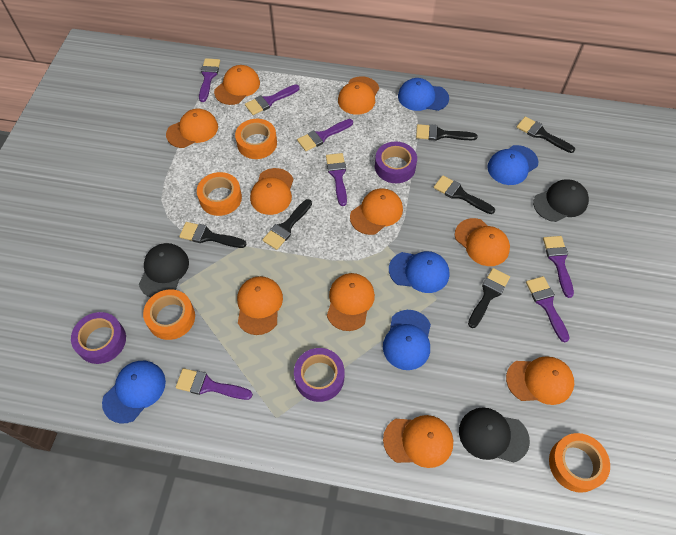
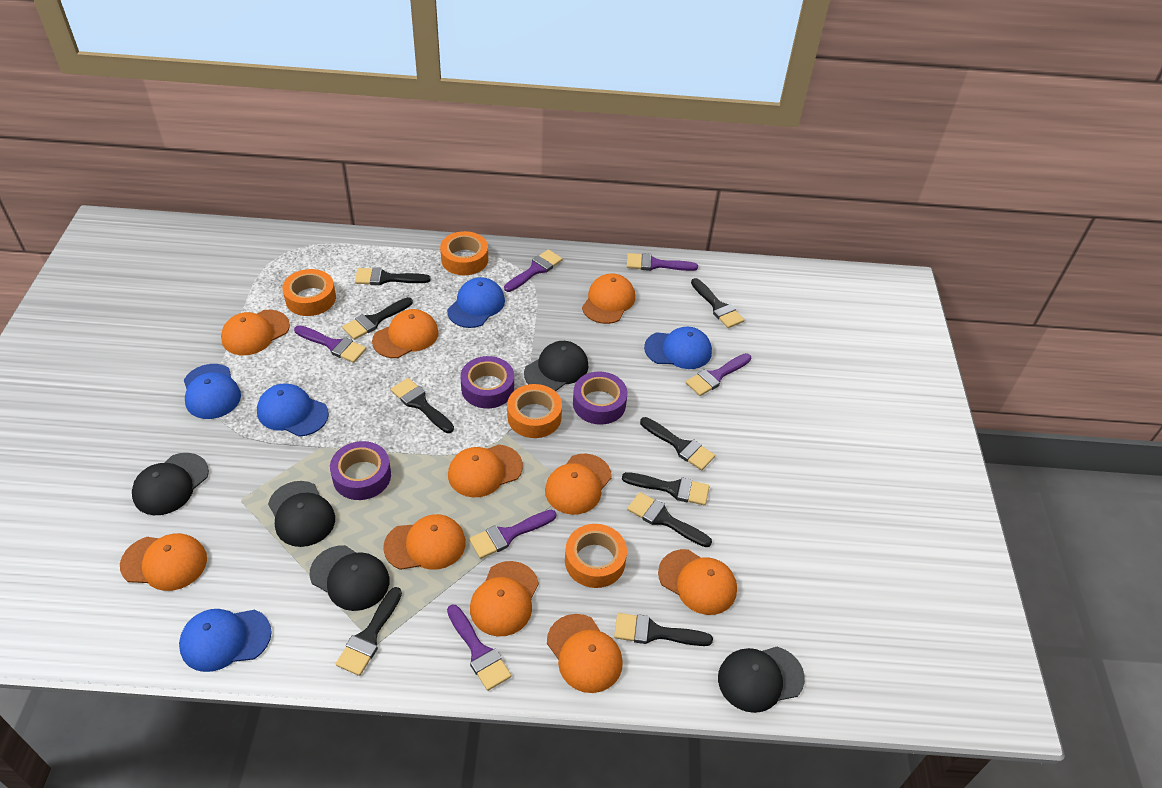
black brush: 6 -> 9
black cap: 3 -> 5
purple brush: 7 -> 6

